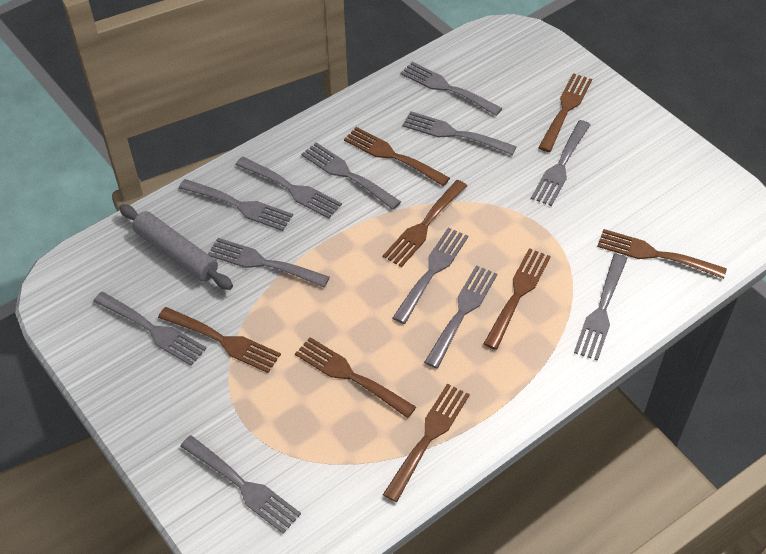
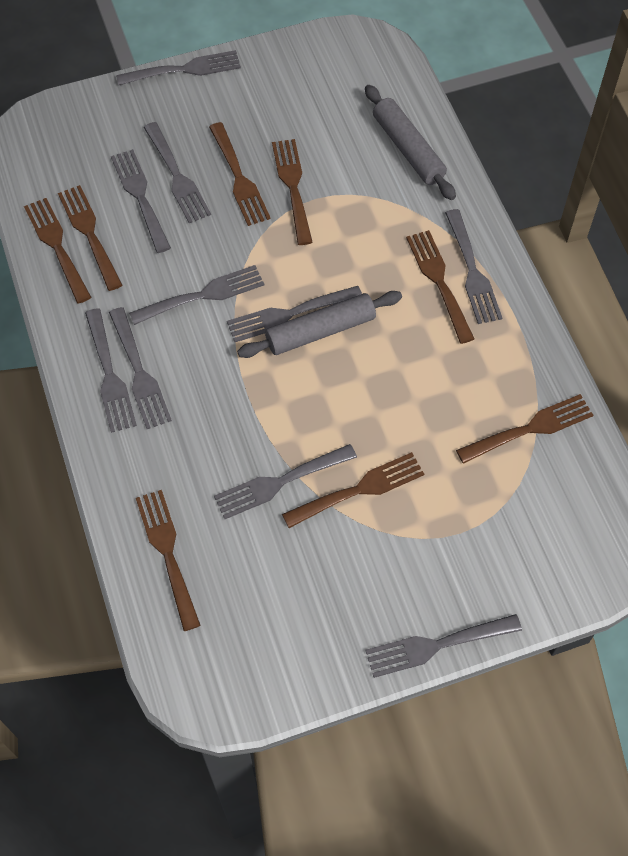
grey fork: 12 -> 10
grey rolling pin: 1 -> 2

